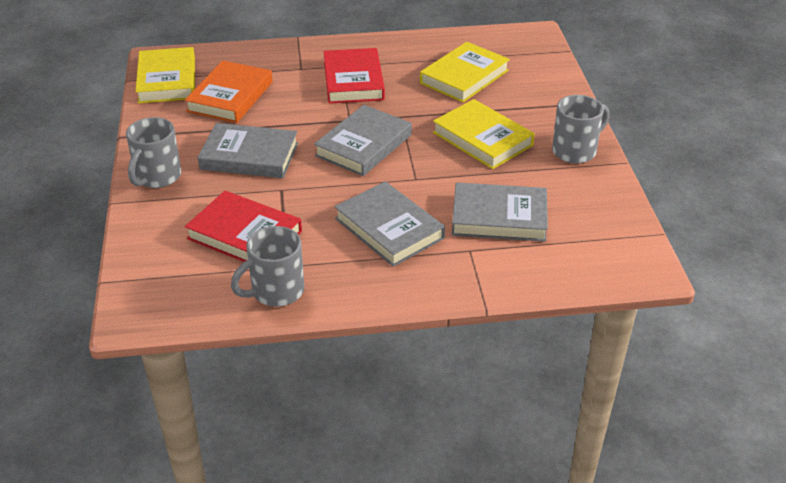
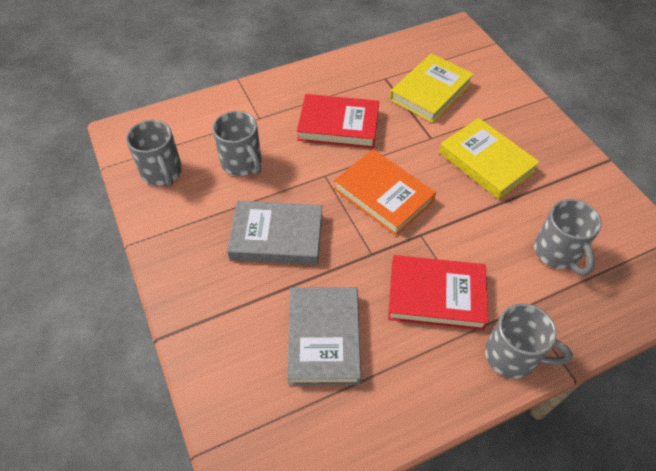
grey book: 4 -> 2
grey mug: 3 -> 4
yellow book: 3 -> 2

